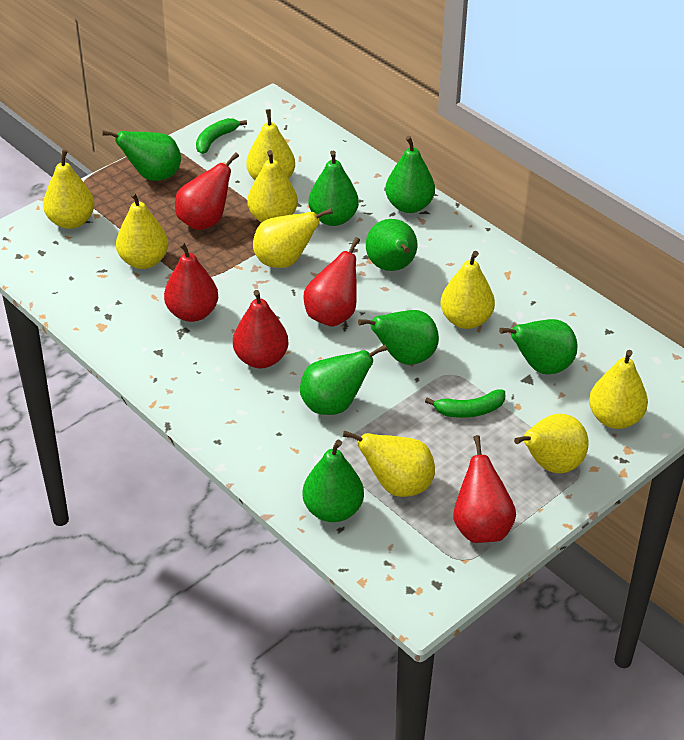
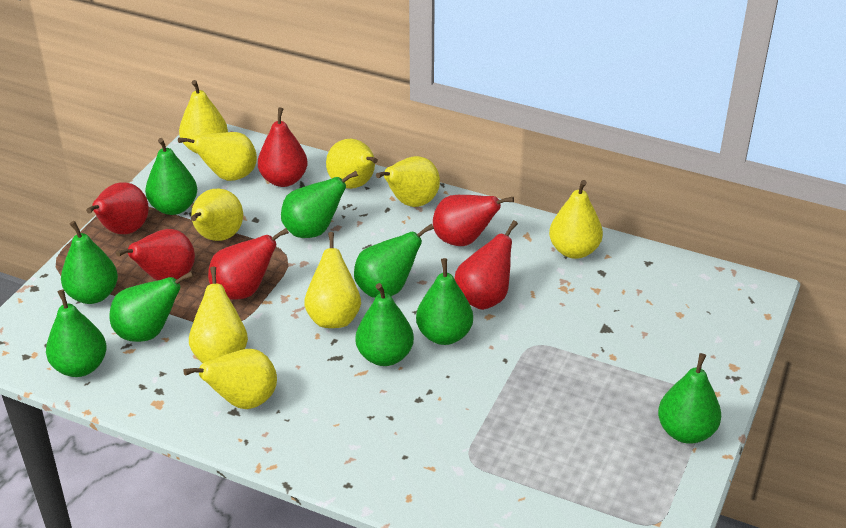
green banana: 2 -> 0
green pear: 8 -> 9
red pear: 5 -> 6

